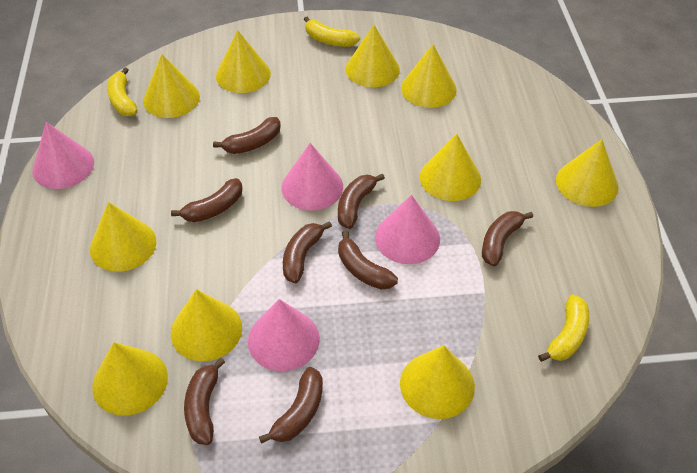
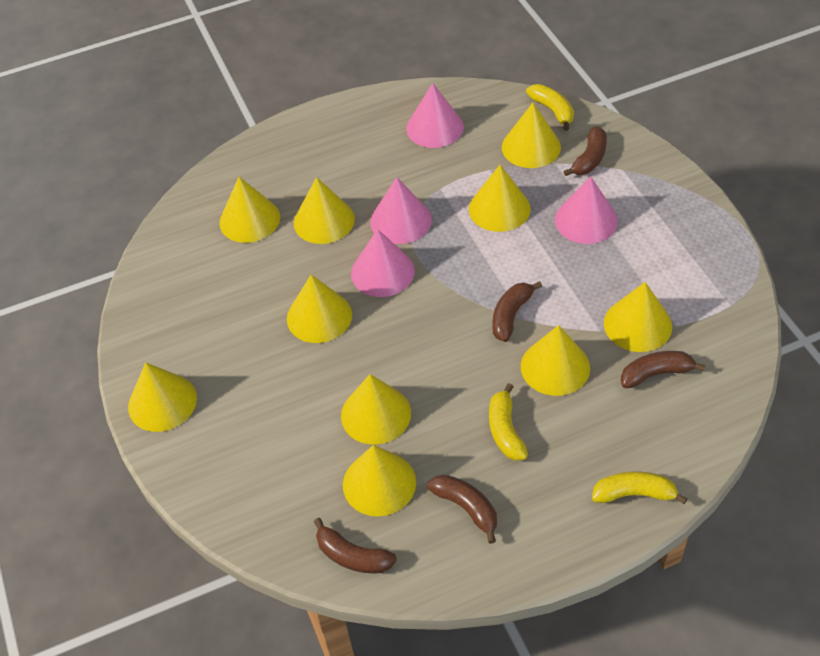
brown banana: 8 -> 5

